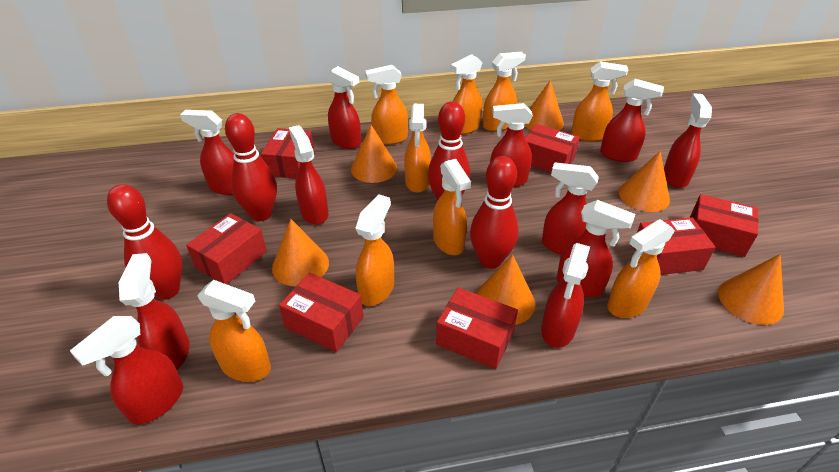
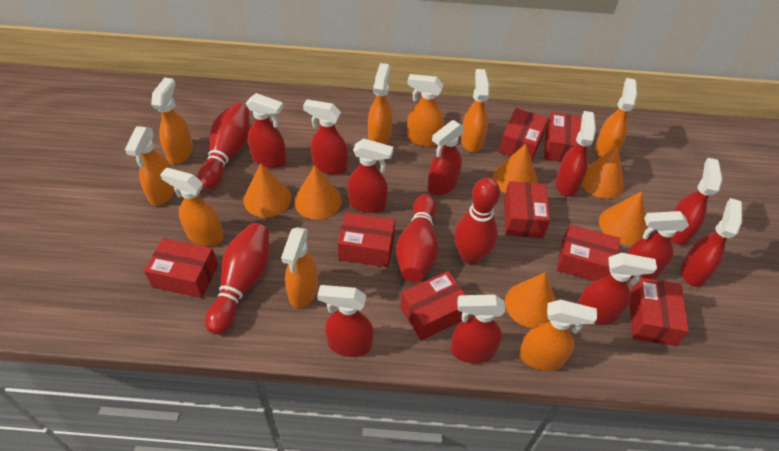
red box: 7 -> 8

